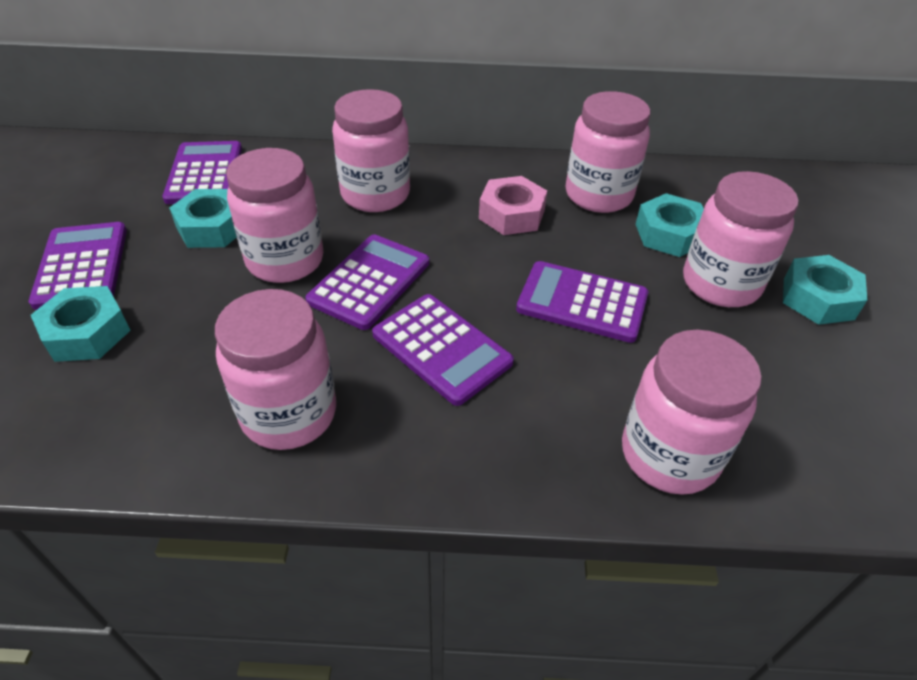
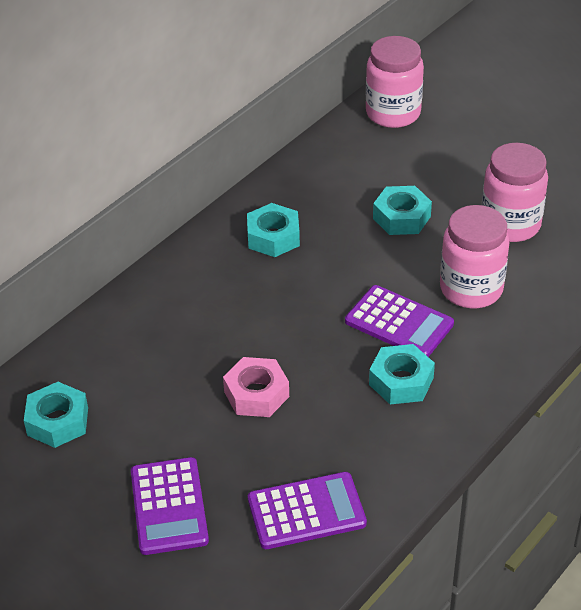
pink jar: 6 -> 3
purple calculator: 5 -> 3

